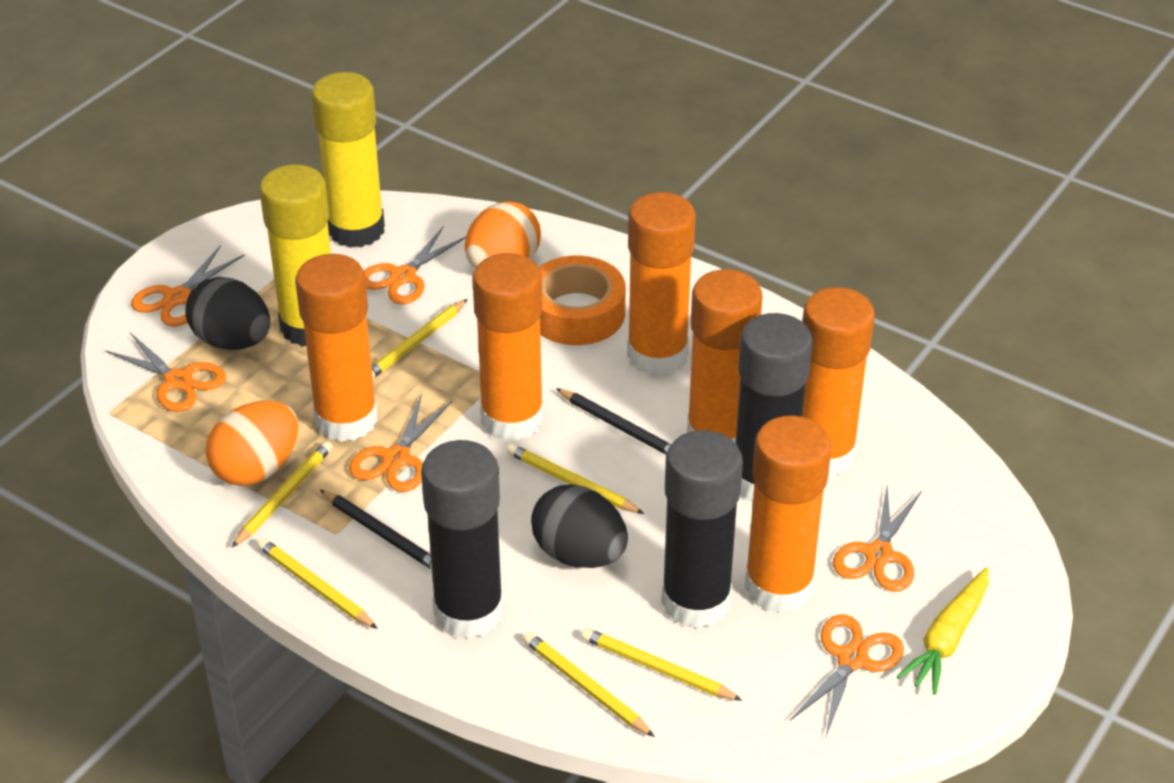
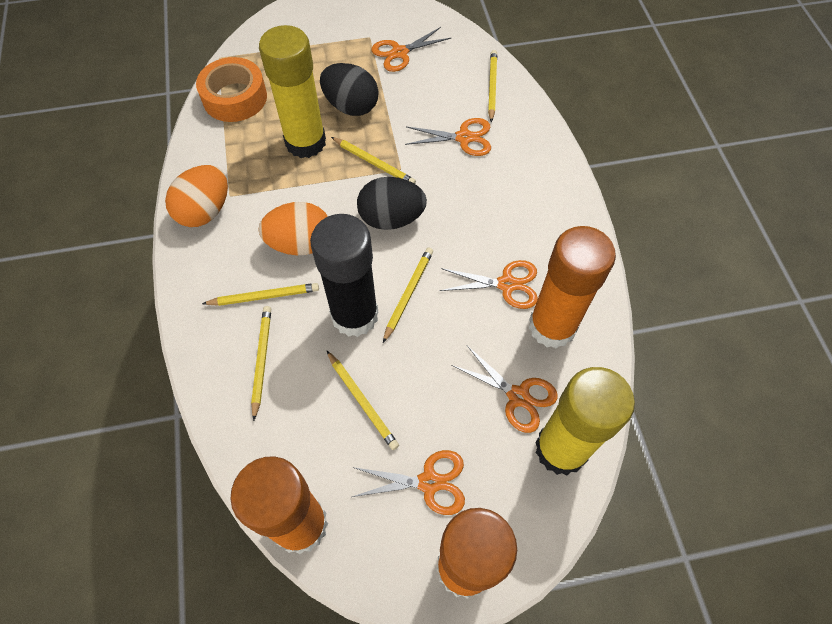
black glue stick: 3 -> 1
black pencil: 2 -> 0
orange glue stick: 6 -> 3
orange scissors: 6 -> 5
yellow carrot: 1 -> 0

